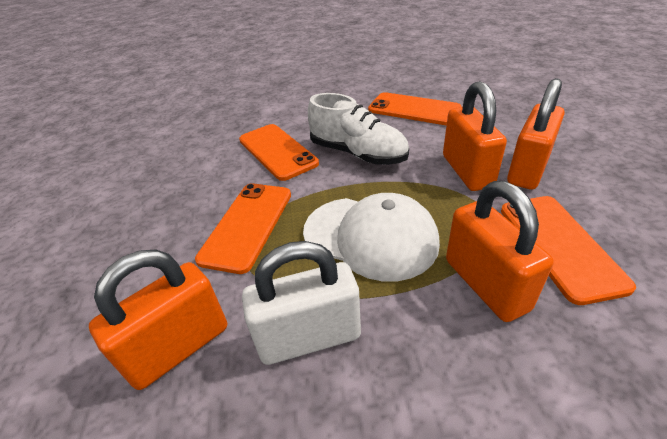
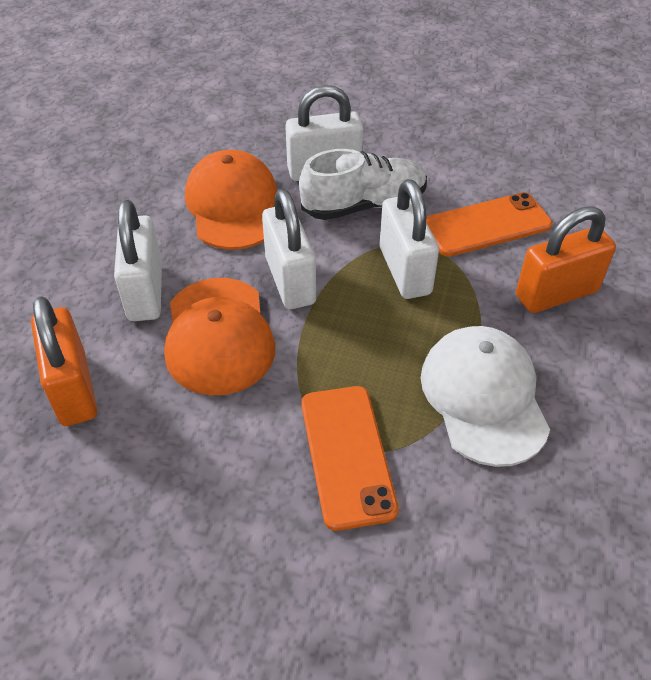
orange cap: 0 -> 2
orange padlock: 4 -> 2
orange phone: 4 -> 2
white padlock: 1 -> 4

